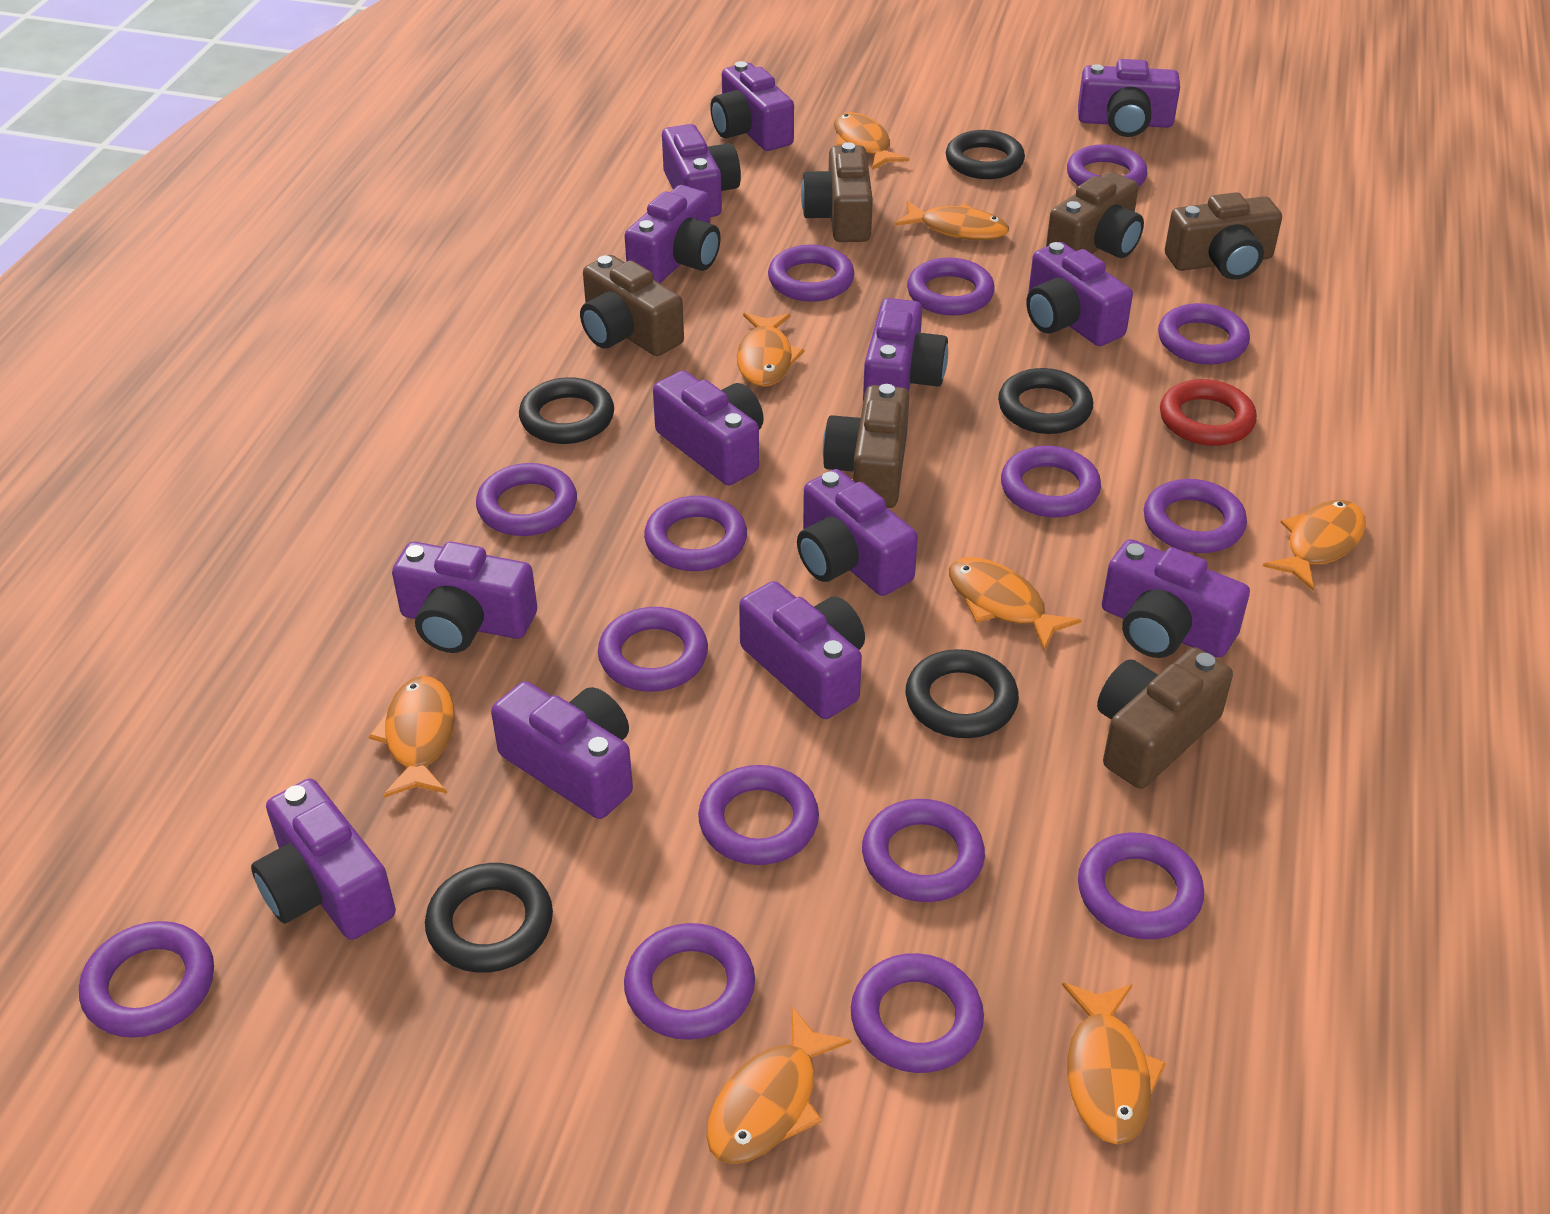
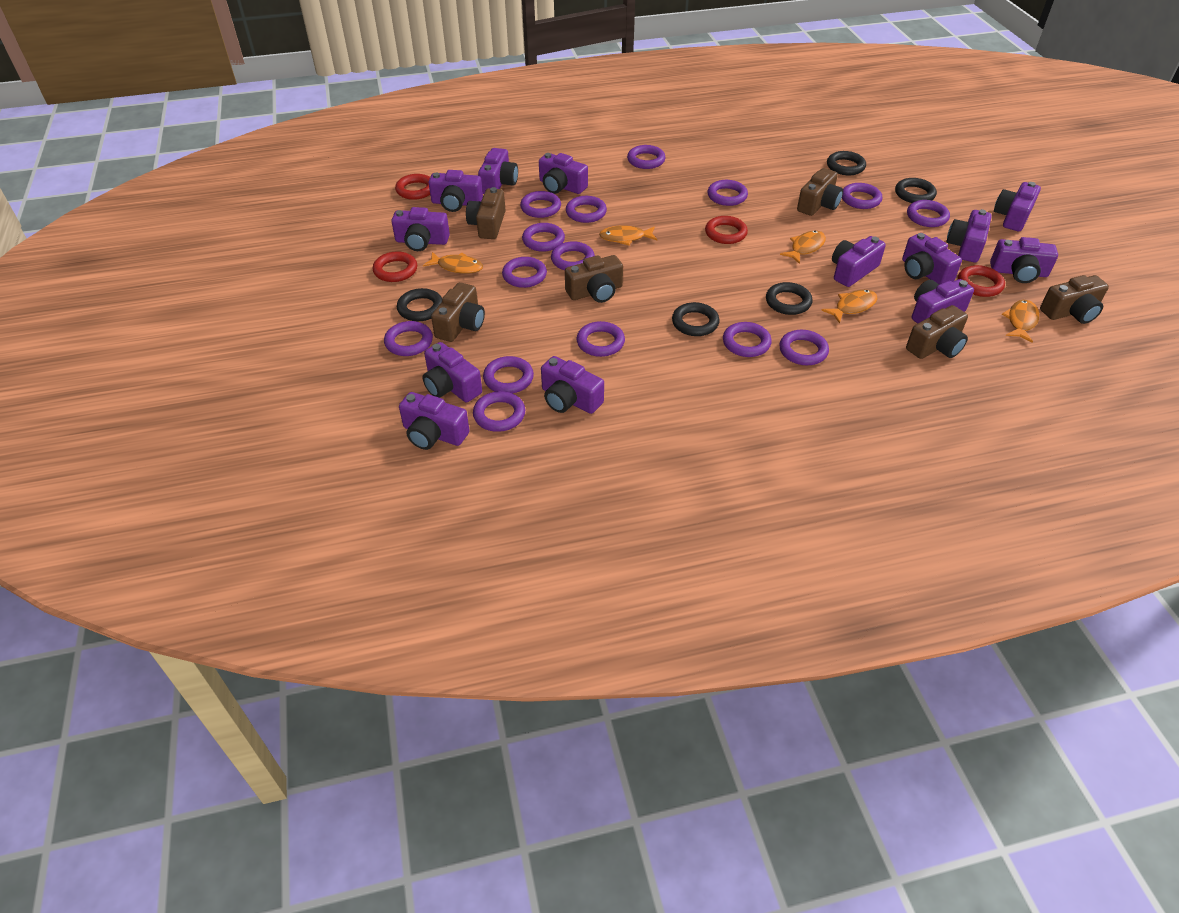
orange fish: 8 -> 5
red ring: 1 -> 4

